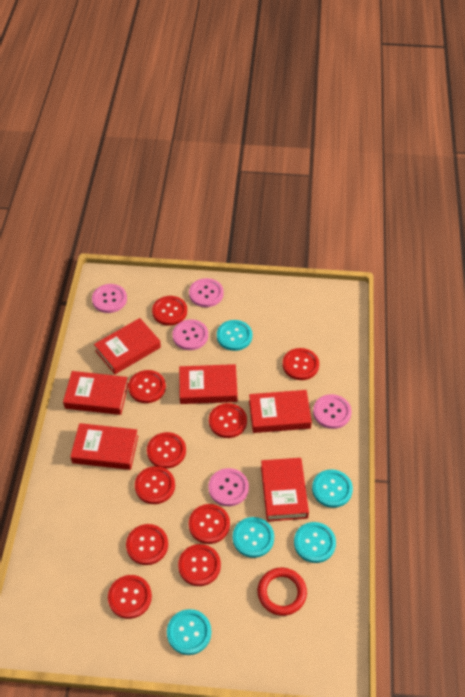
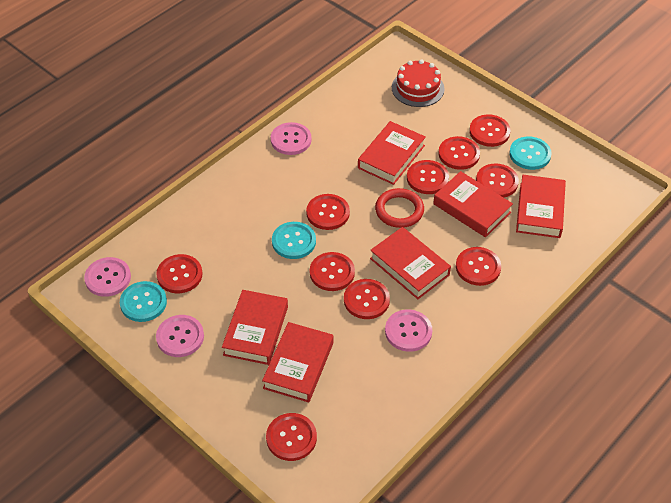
pink button: 5 -> 4
red cake: 0 -> 1
turquoise button: 5 -> 3

